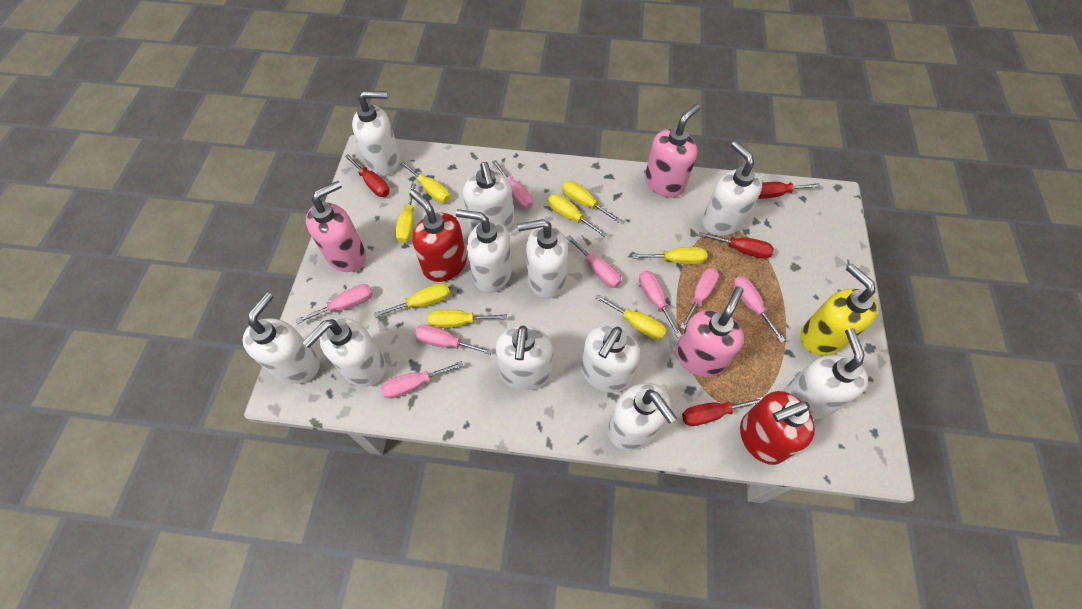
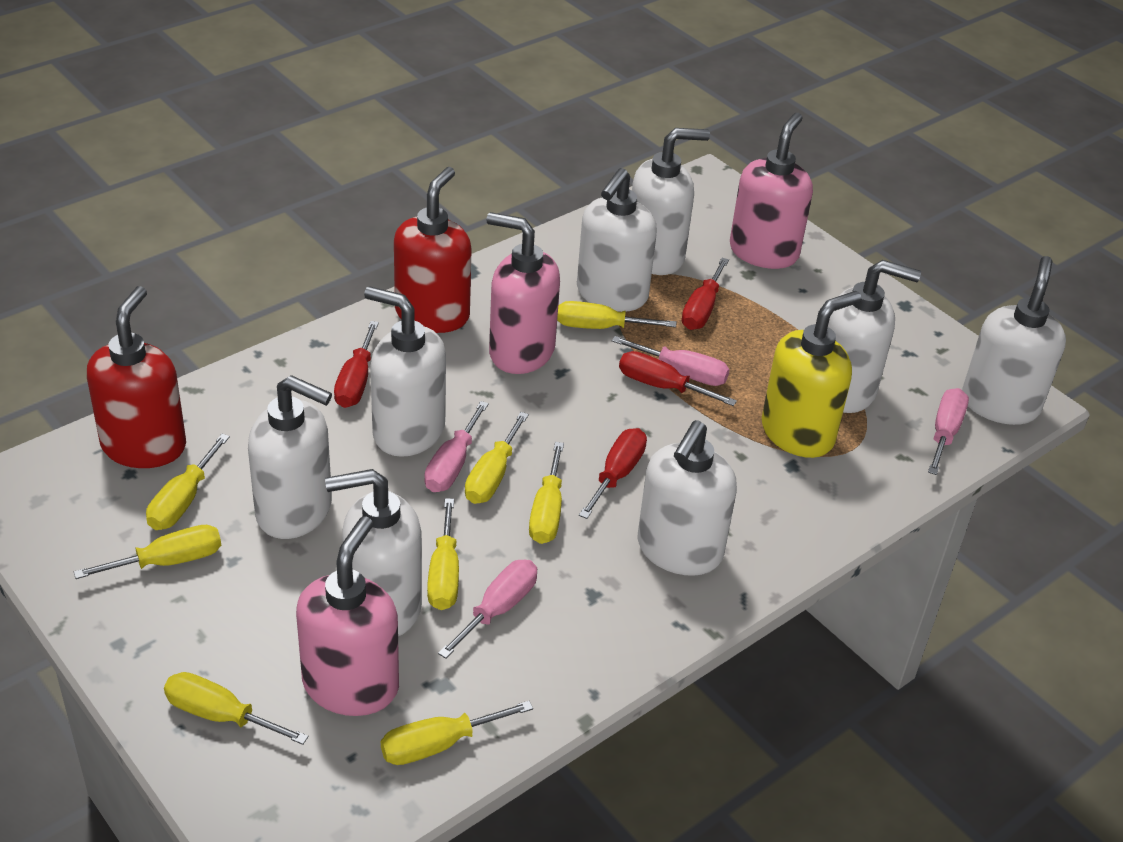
pink screwdriver: 8 -> 4
white soap dispenser: 11 -> 8

